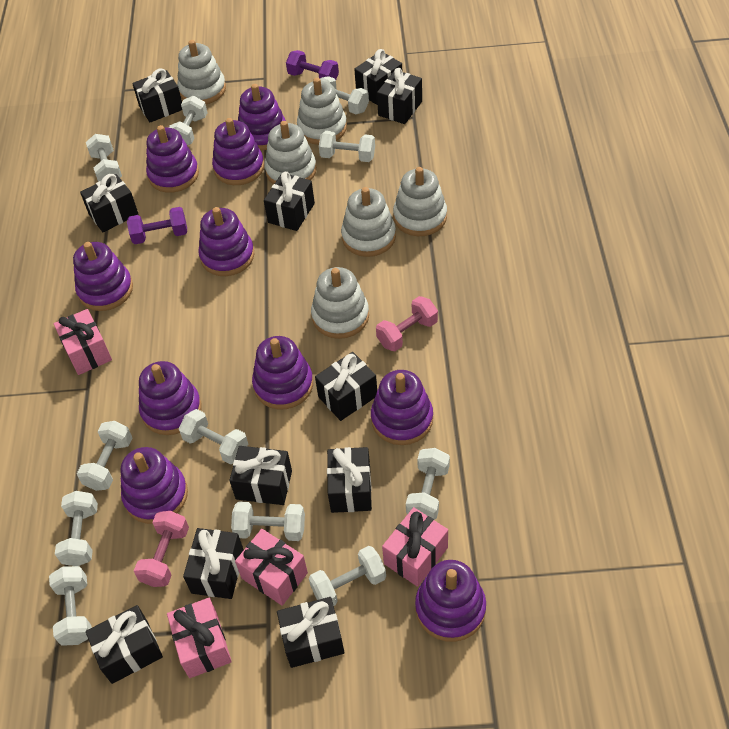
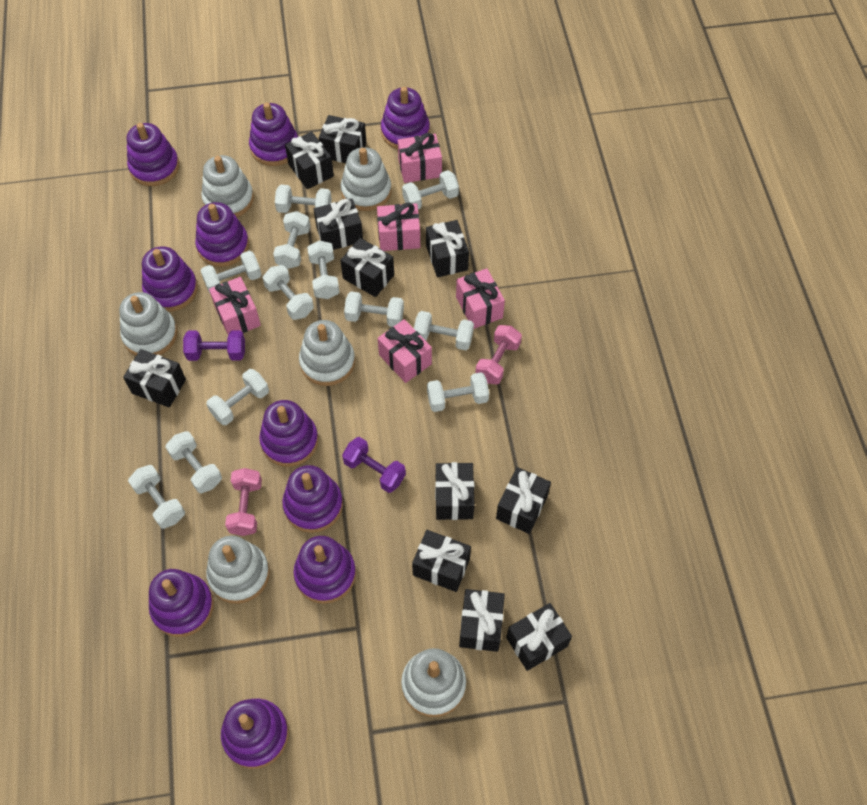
pink gift: 4 -> 5
white dumbbell: 11 -> 12

